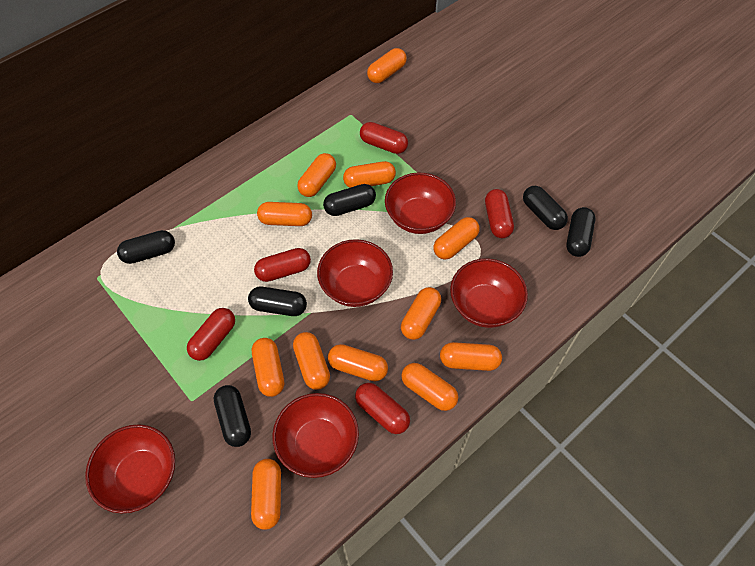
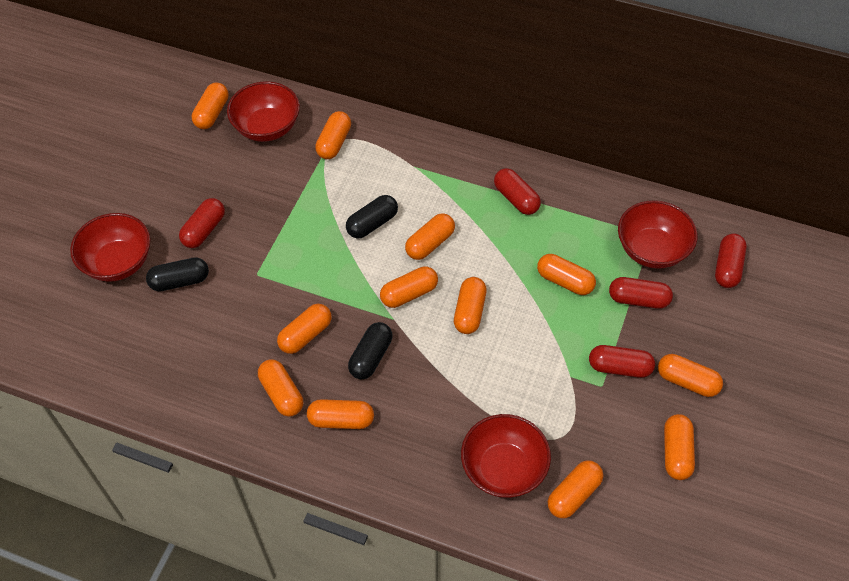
black capsule: 6 -> 3
red bowl: 5 -> 4

